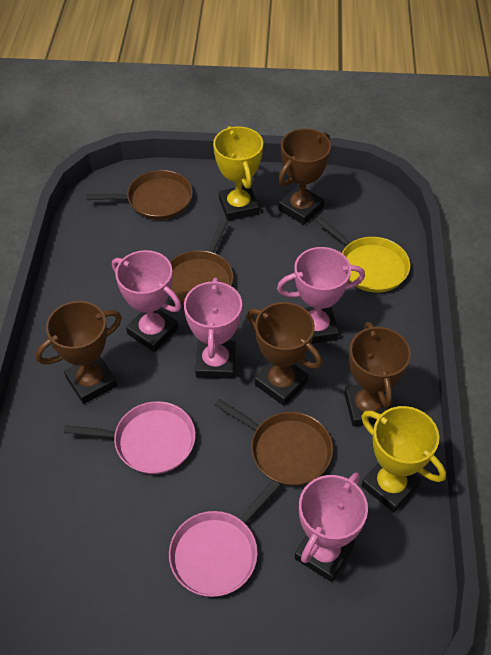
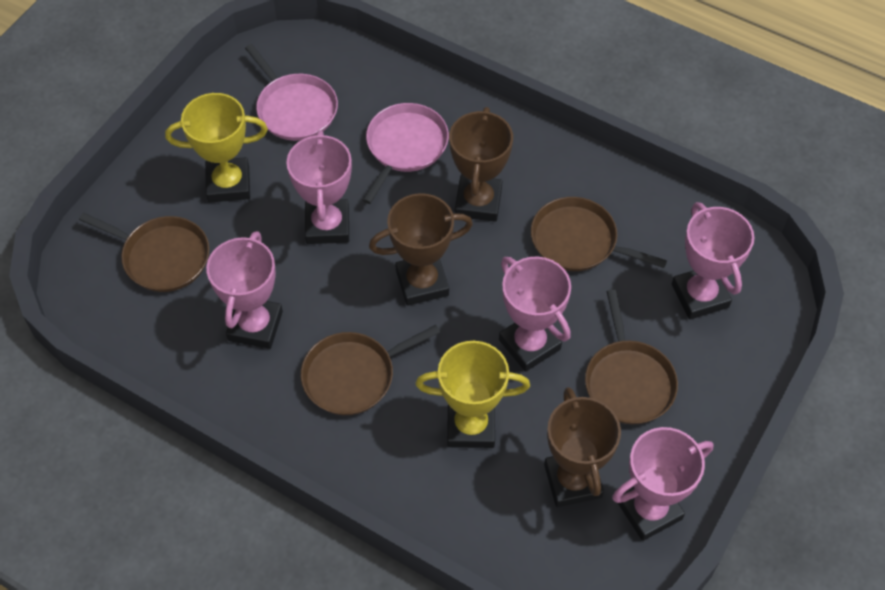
brown pan: 3 -> 4
brown trophy: 4 -> 3
pink trophy: 4 -> 5
yellow pan: 1 -> 0

